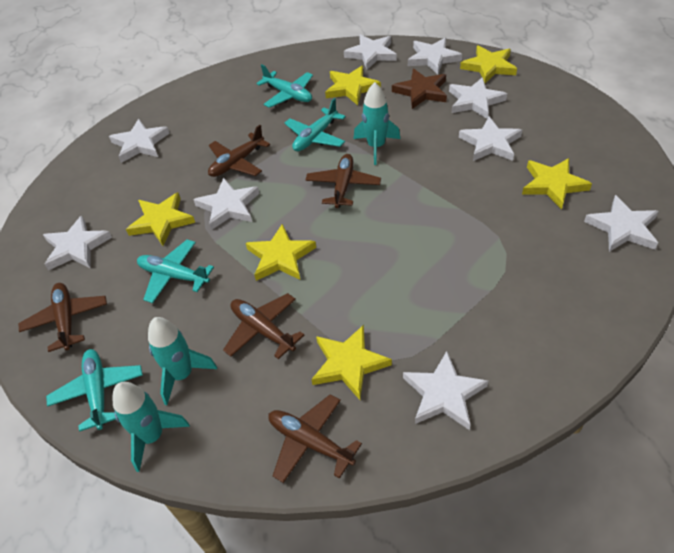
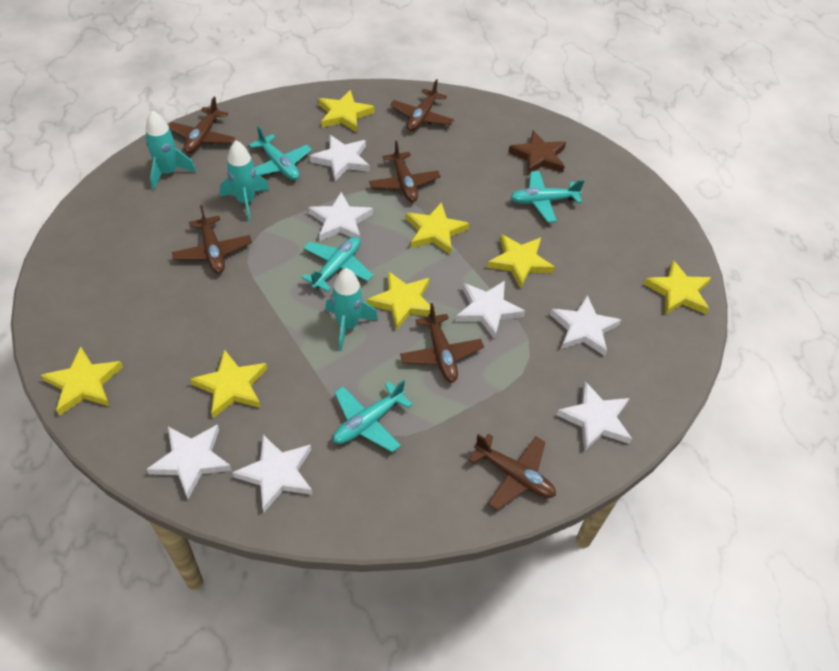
brown plane: 5 -> 6
white star: 9 -> 7
yellow star: 6 -> 7

